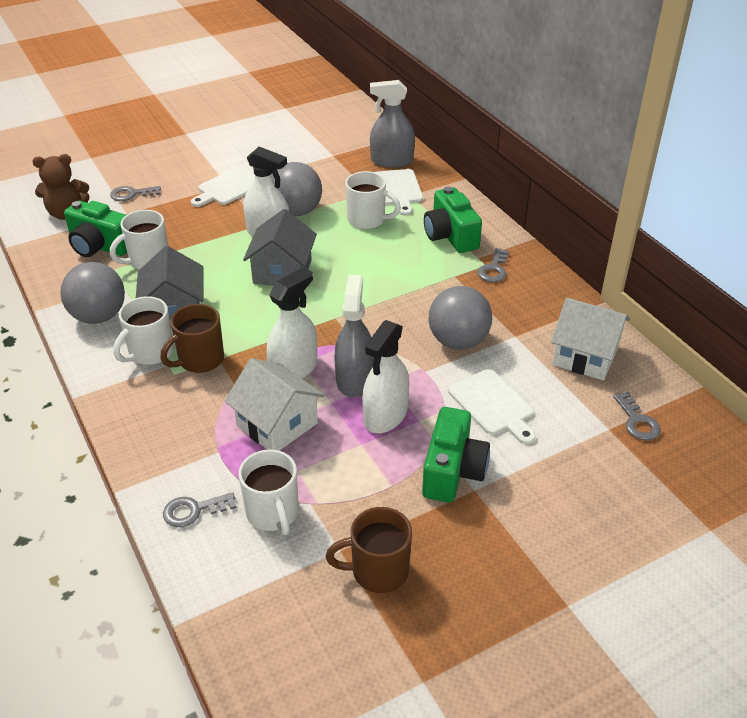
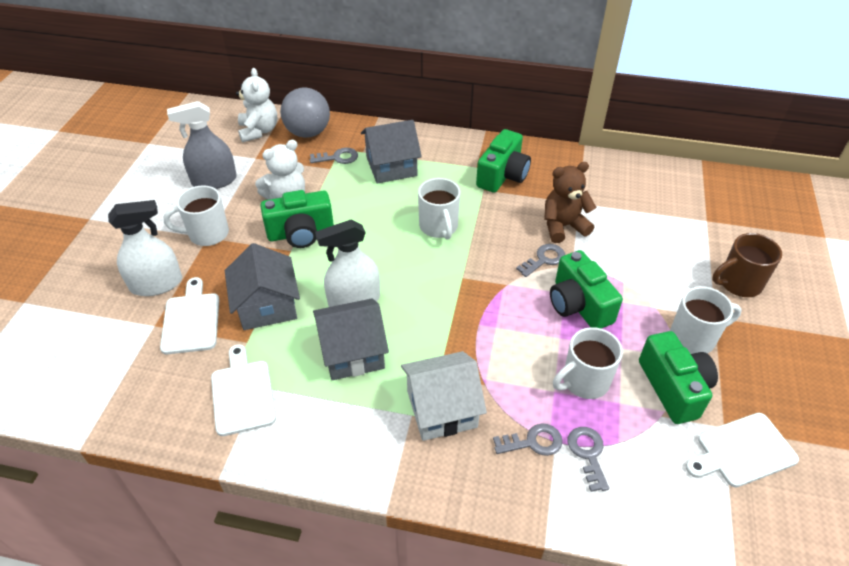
brown mug: 2 -> 1
green camera: 3 -> 4
grey ball: 3 -> 1
grey house: 2 -> 3
grey spray bottle: 2 -> 1
white house: 2 -> 1
white spray bottle: 3 -> 2
white teddy bear: 0 -> 2

